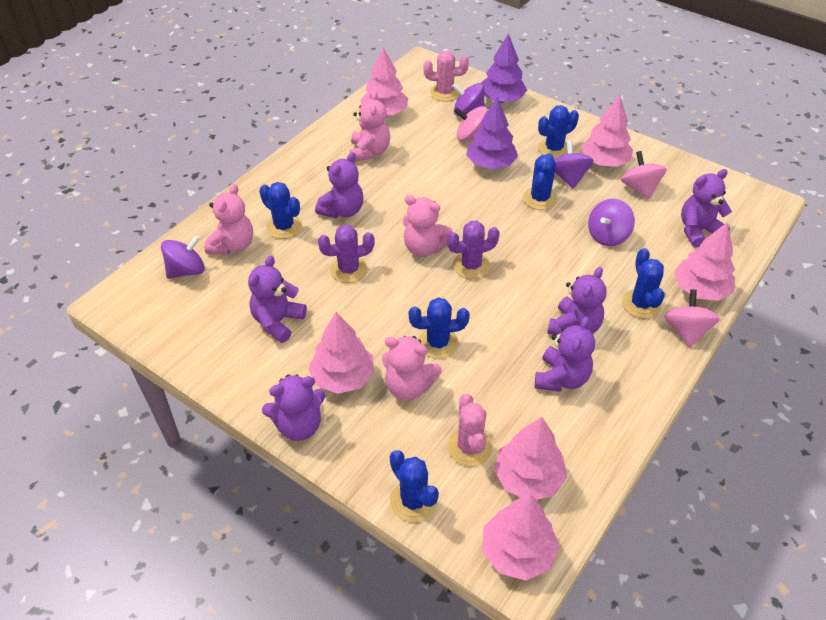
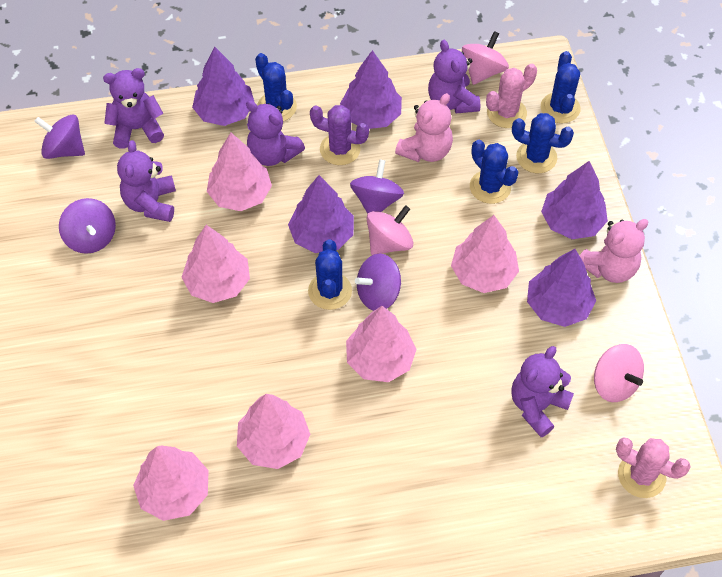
blue cactus: 6 -> 5
pink teddy bear: 4 -> 2
purple cactus: 2 -> 1
purple teddy bear: 6 -> 5
purple tree: 2 -> 5

